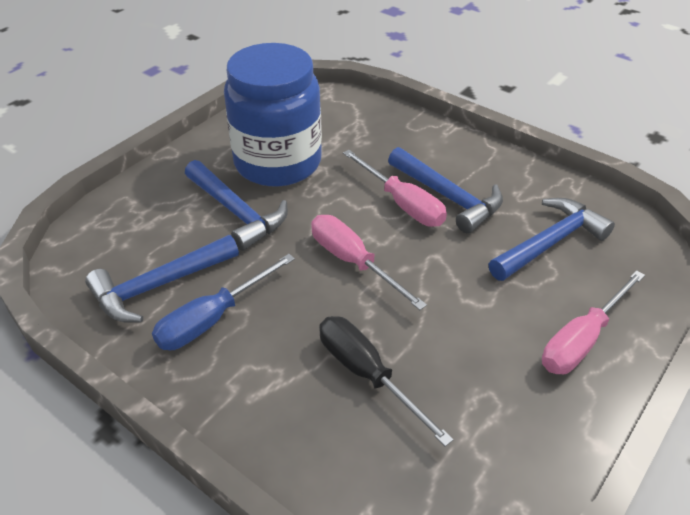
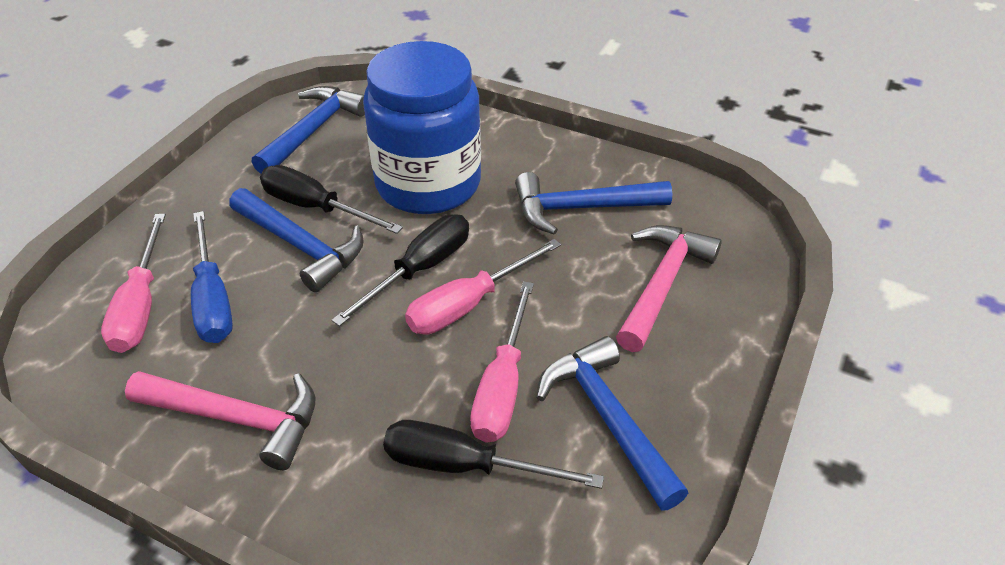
black screwdriver: 1 -> 3
pink hammer: 0 -> 2

